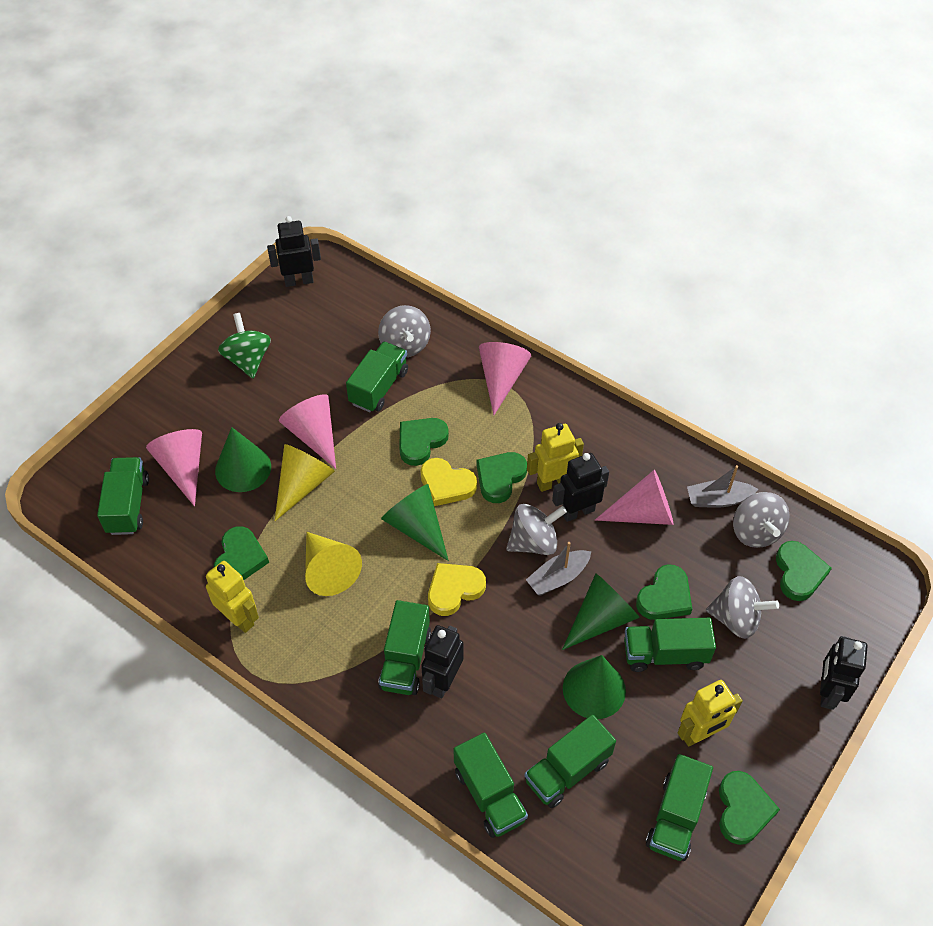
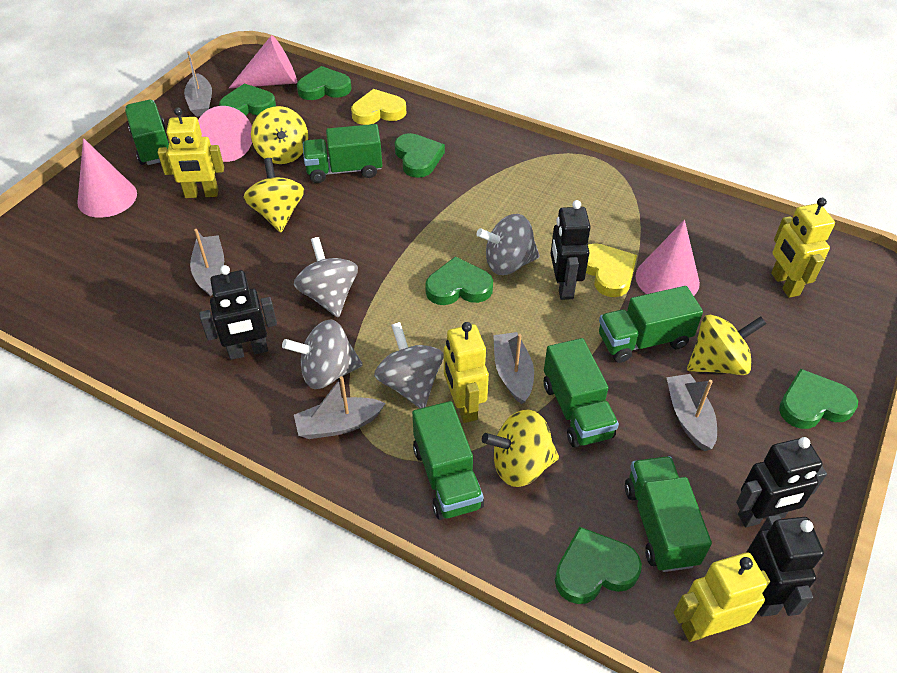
green cone: 4 -> 0
green spinning top: 1 -> 0
green truck: 7 -> 6
grey boat: 2 -> 5
yellow cone: 2 -> 0
yellow robot: 3 -> 4
yellow spinning top: 0 -> 4

